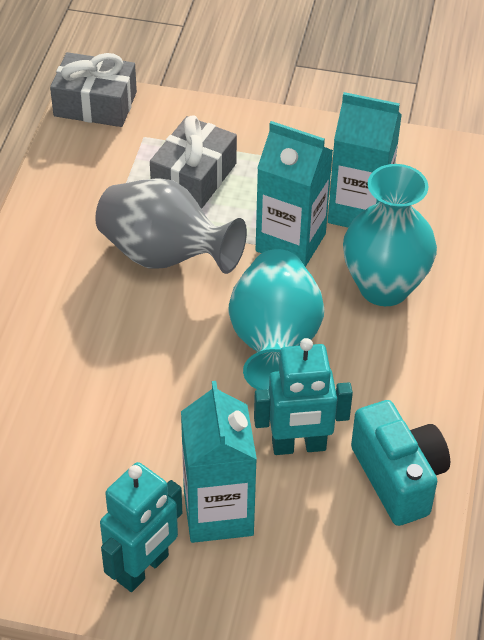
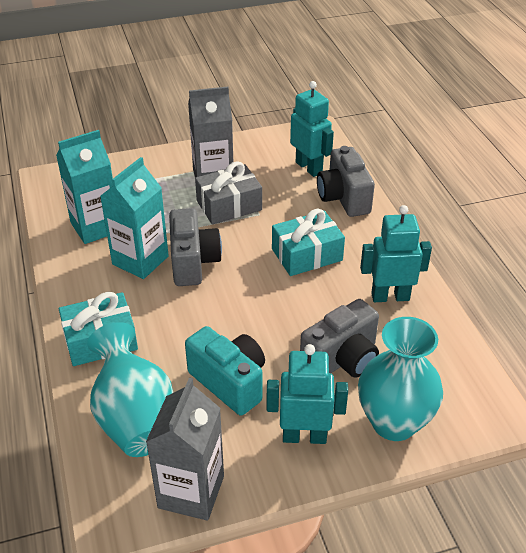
grey camera: 0 -> 3
grey carton: 0 -> 2
grey gift: 2 -> 1
grey vase: 1 -> 0
turquoise carton: 3 -> 2
turquoise gift: 0 -> 2
turquoise robot: 2 -> 3

